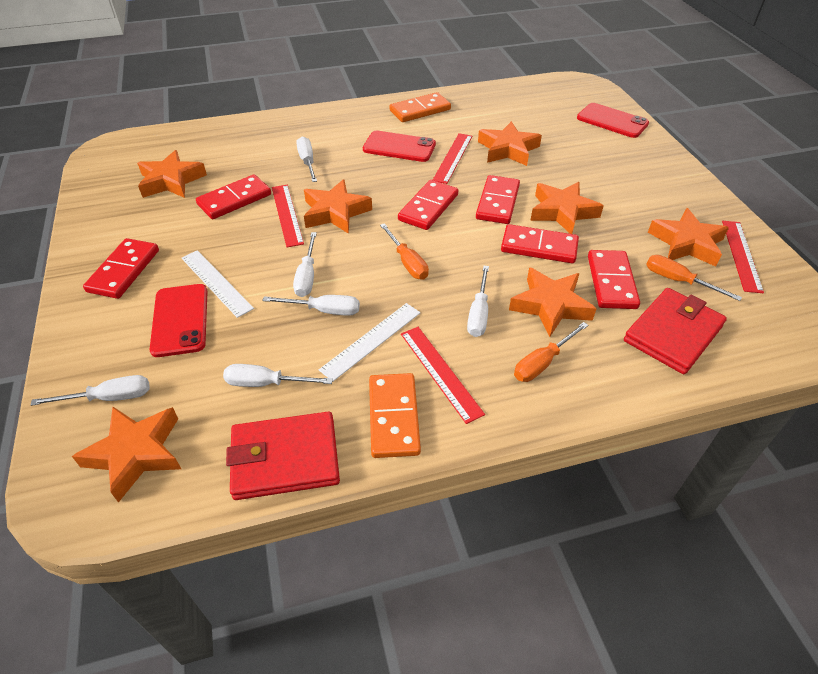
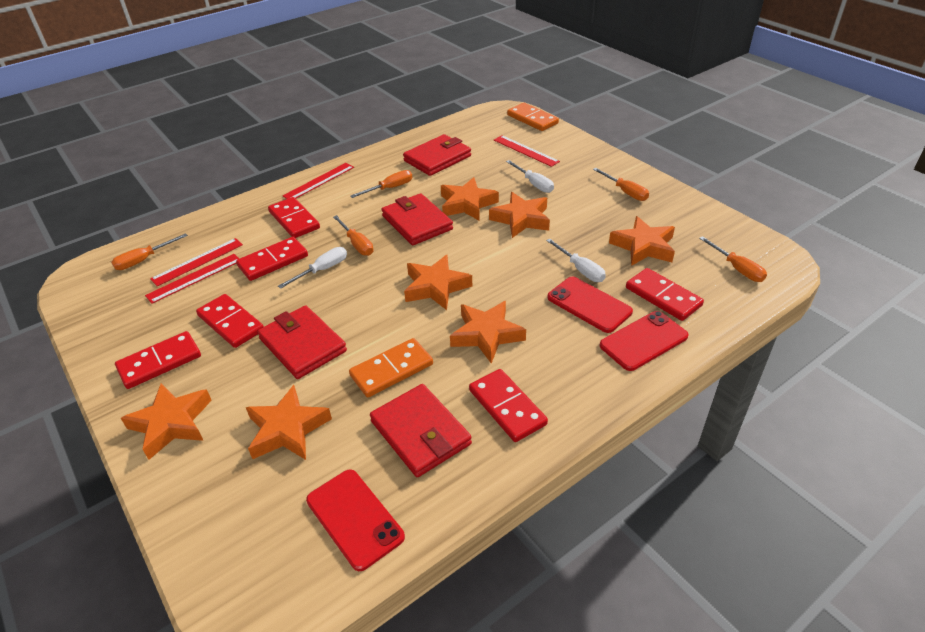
orange screwdriver: 3 -> 5
red wallet: 2 -> 4
white ruler: 2 -> 0
white screwdriver: 6 -> 3

